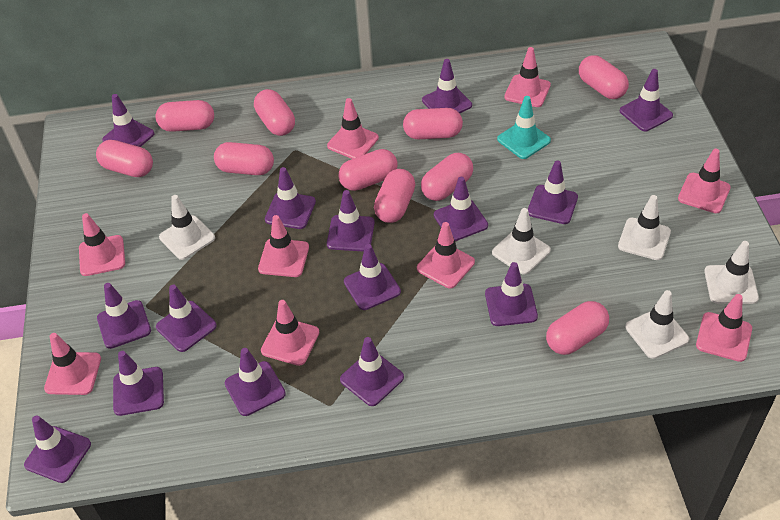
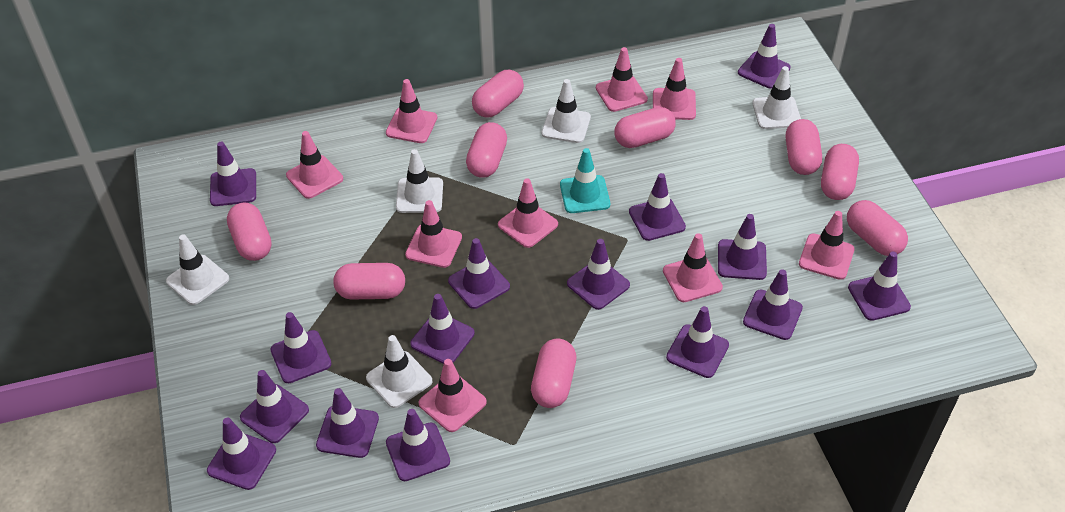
pink capsule: 10 -> 9

